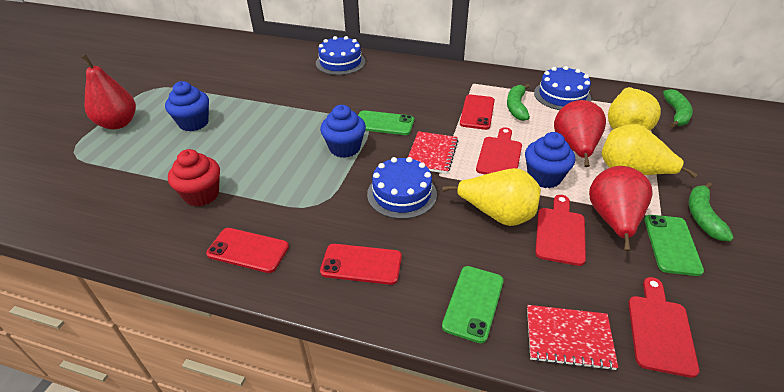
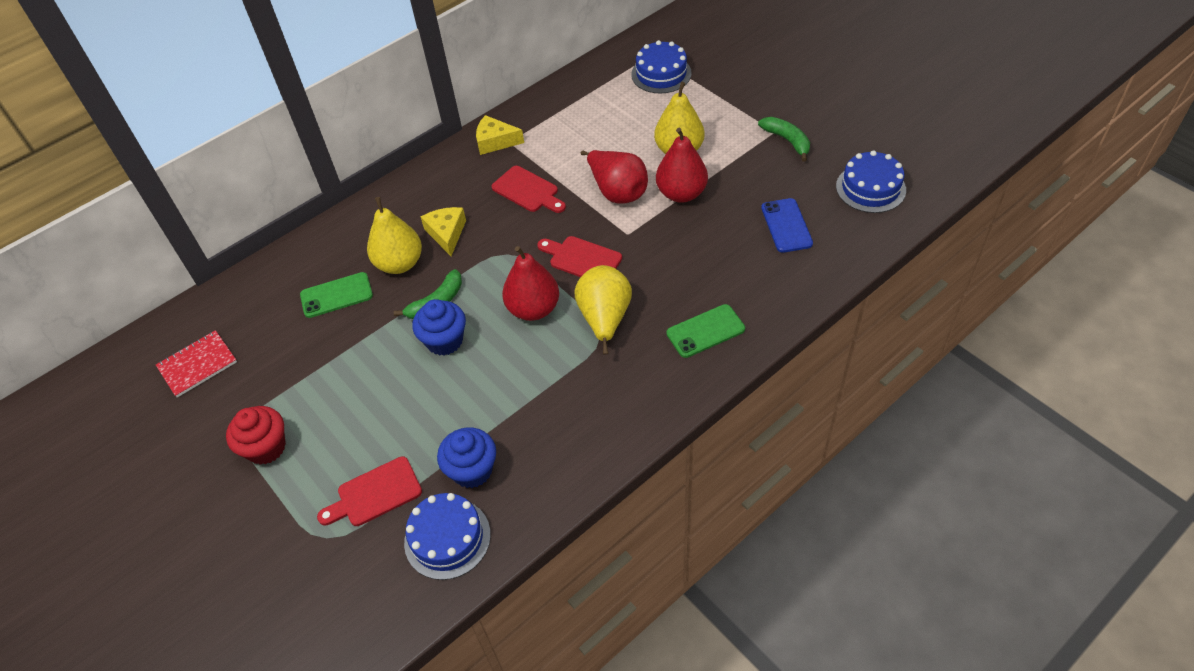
blue cupcake: 3 -> 2
blue phone: 0 -> 1
green banana: 3 -> 2
green phone: 3 -> 2
red notebook: 2 -> 1
red phone: 3 -> 0
yellow cheese: 0 -> 2

